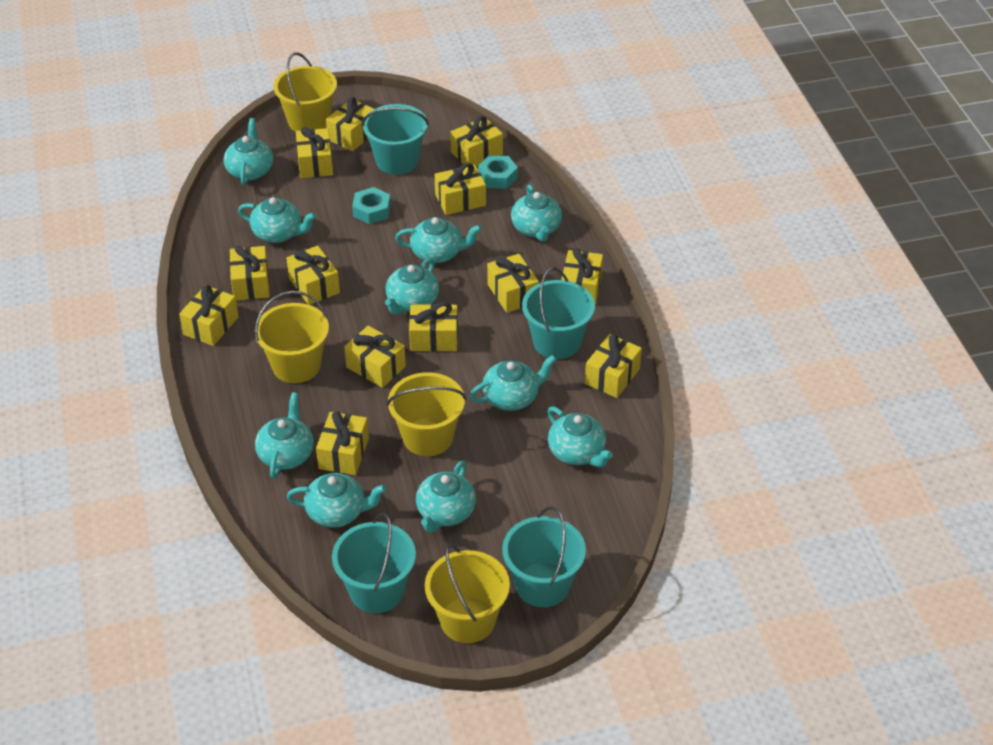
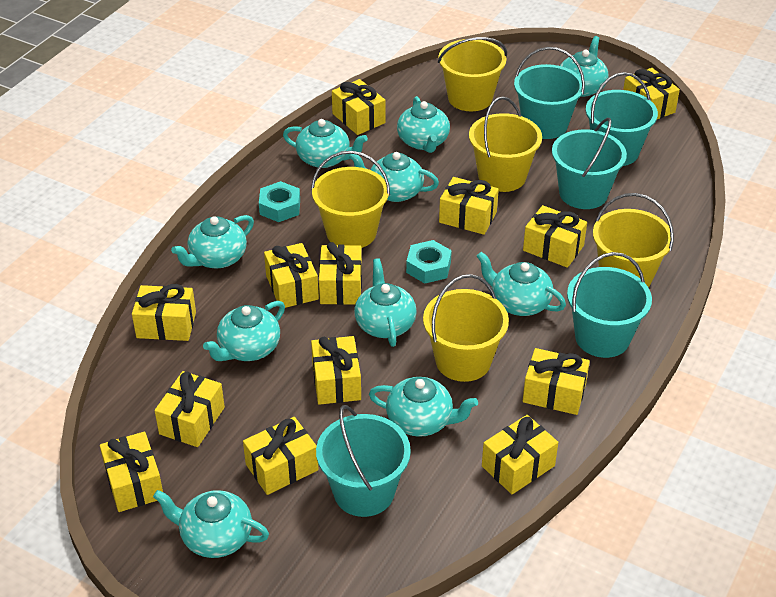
turquoise bucket: 4 -> 5
yellow bucket: 4 -> 5

